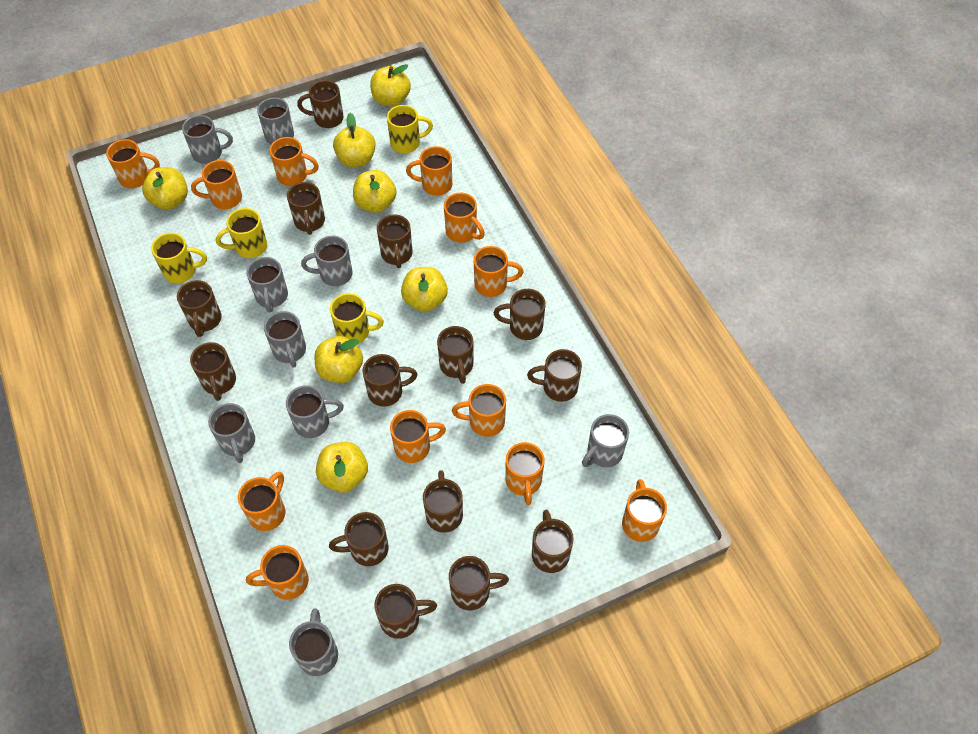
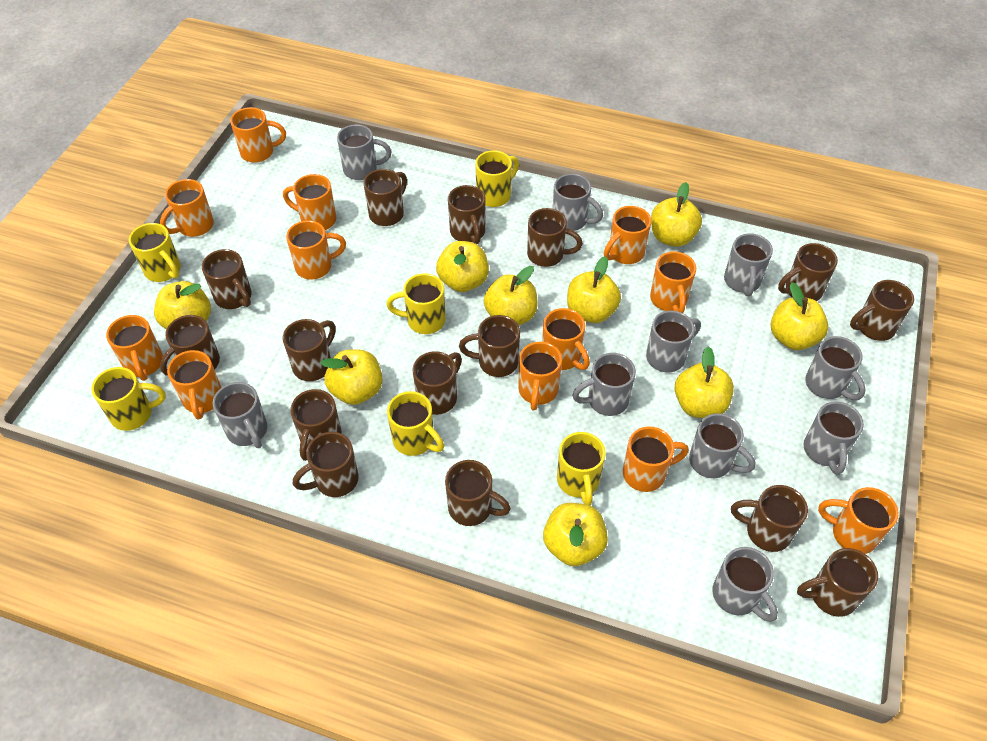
brown mug: 14 -> 15
grey mug: 9 -> 10
yellow apple: 7 -> 9
yellow mug: 4 -> 6

